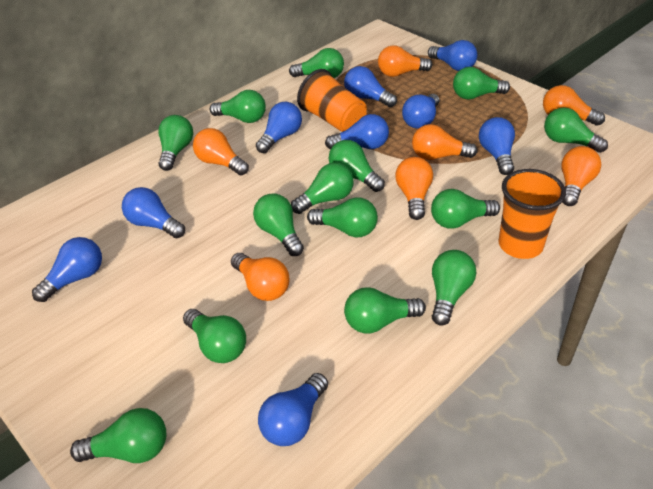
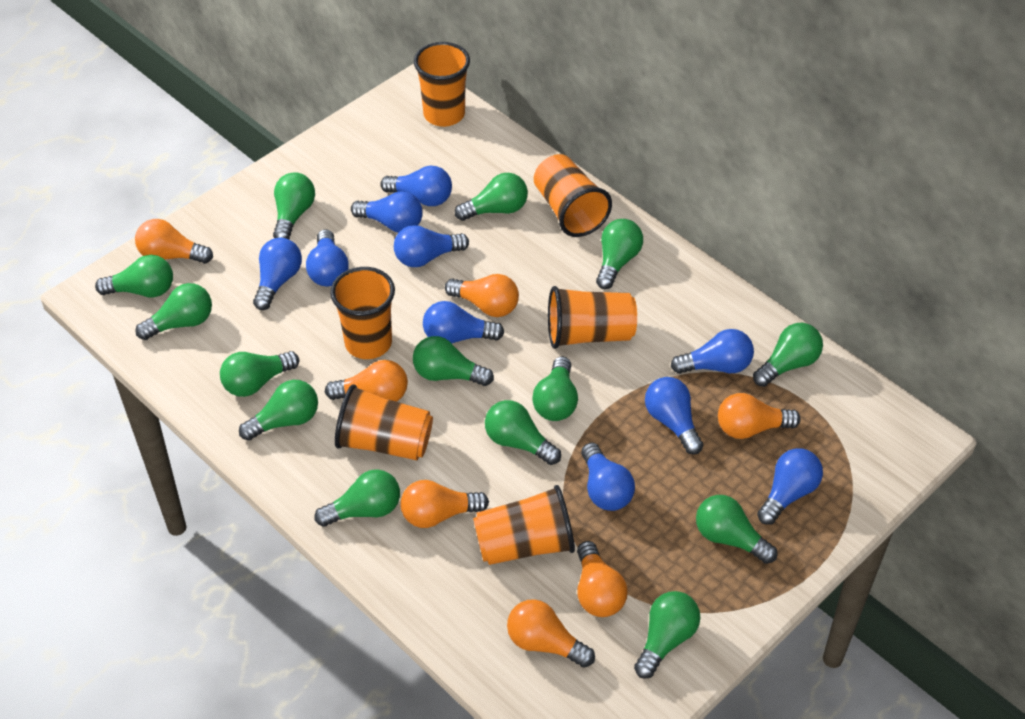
blue light bulb: 9 -> 10
orange cup: 2 -> 6

